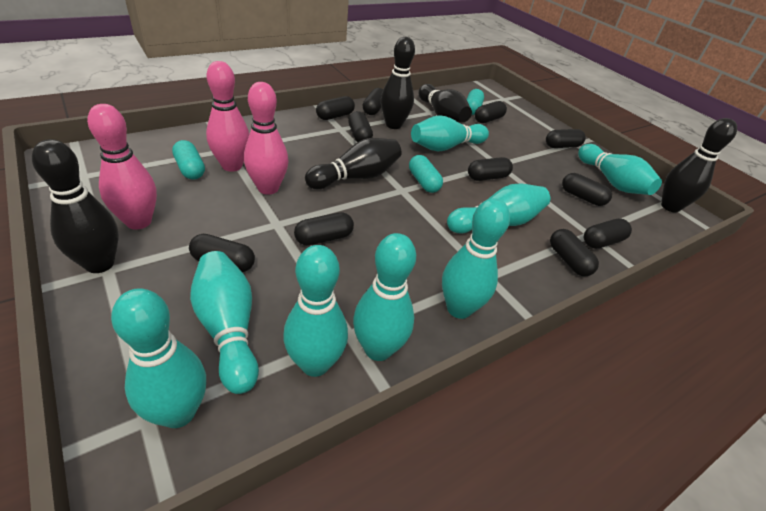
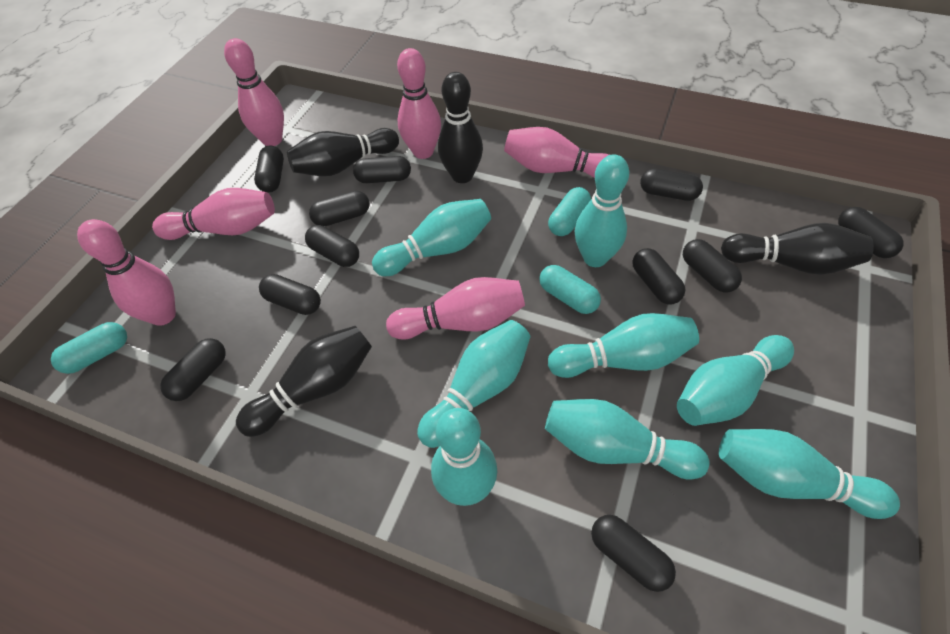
black bowling pin: 5 -> 4
pink bowling pin: 3 -> 6

